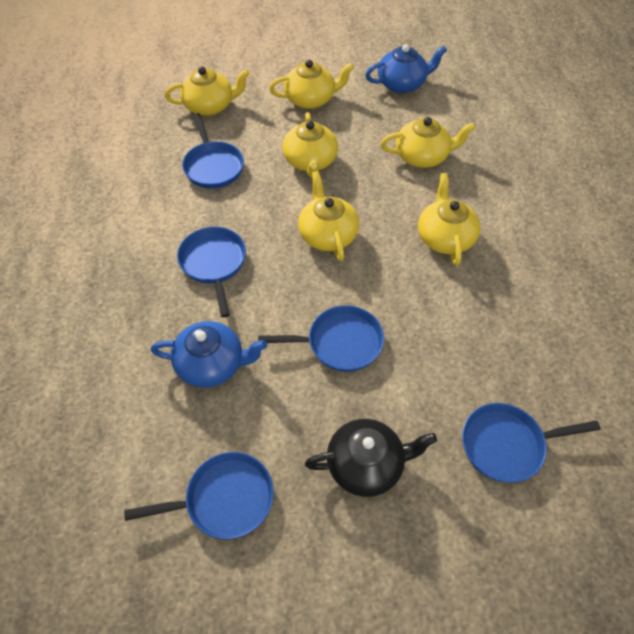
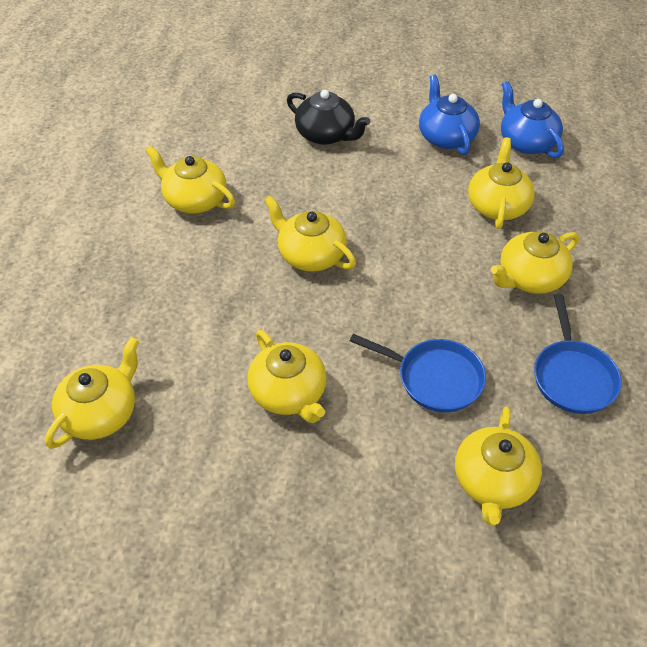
blue pan: 5 -> 2
yellow teapot: 6 -> 7

